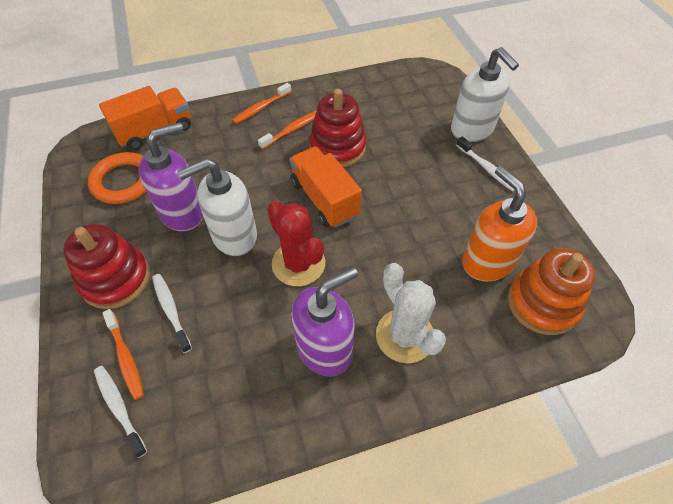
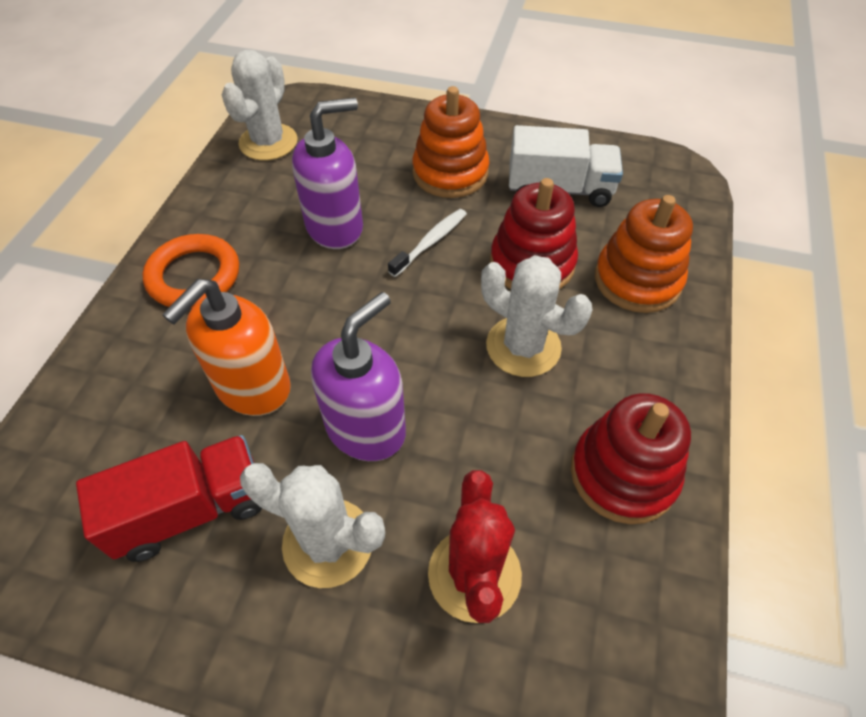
orange stacking toy: 1 -> 2
orange toothbrush: 3 -> 0
orange truck: 2 -> 0
red truck: 0 -> 1
white cactus: 1 -> 3
white soap dispenser: 2 -> 0
white toothbrush: 3 -> 1
white truck: 0 -> 1

